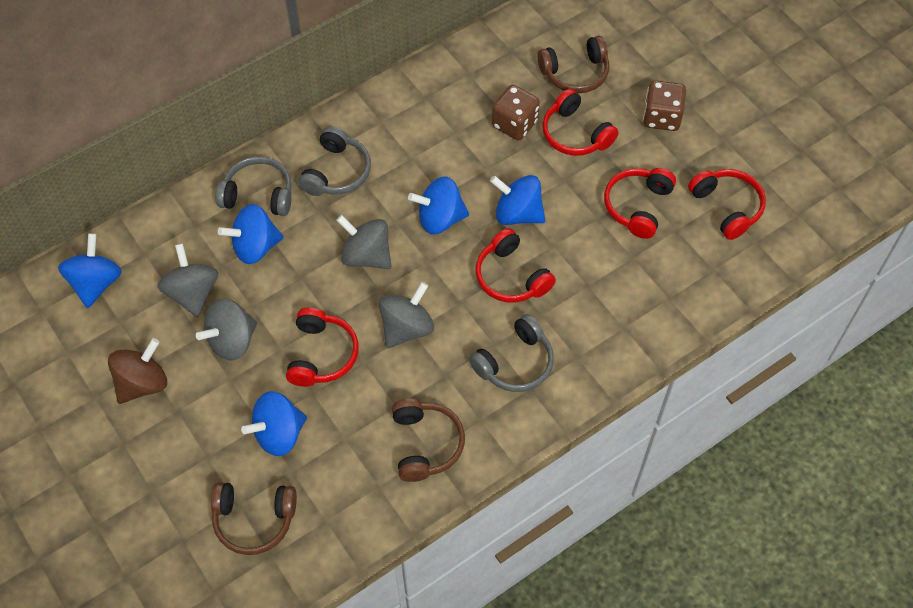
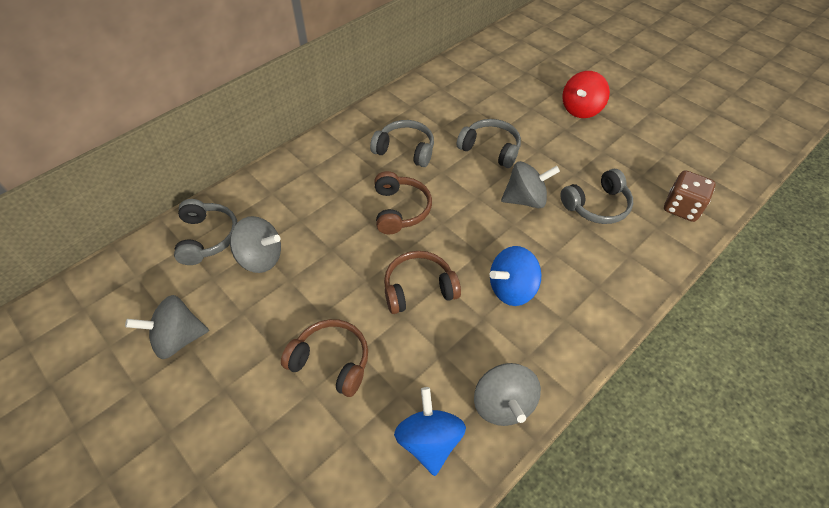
blue spinning top: 5 -> 2
brown dice: 2 -> 1
brown spinning top: 1 -> 0
grey headphones: 3 -> 4
red headphones: 5 -> 0
red spinning top: 0 -> 1

